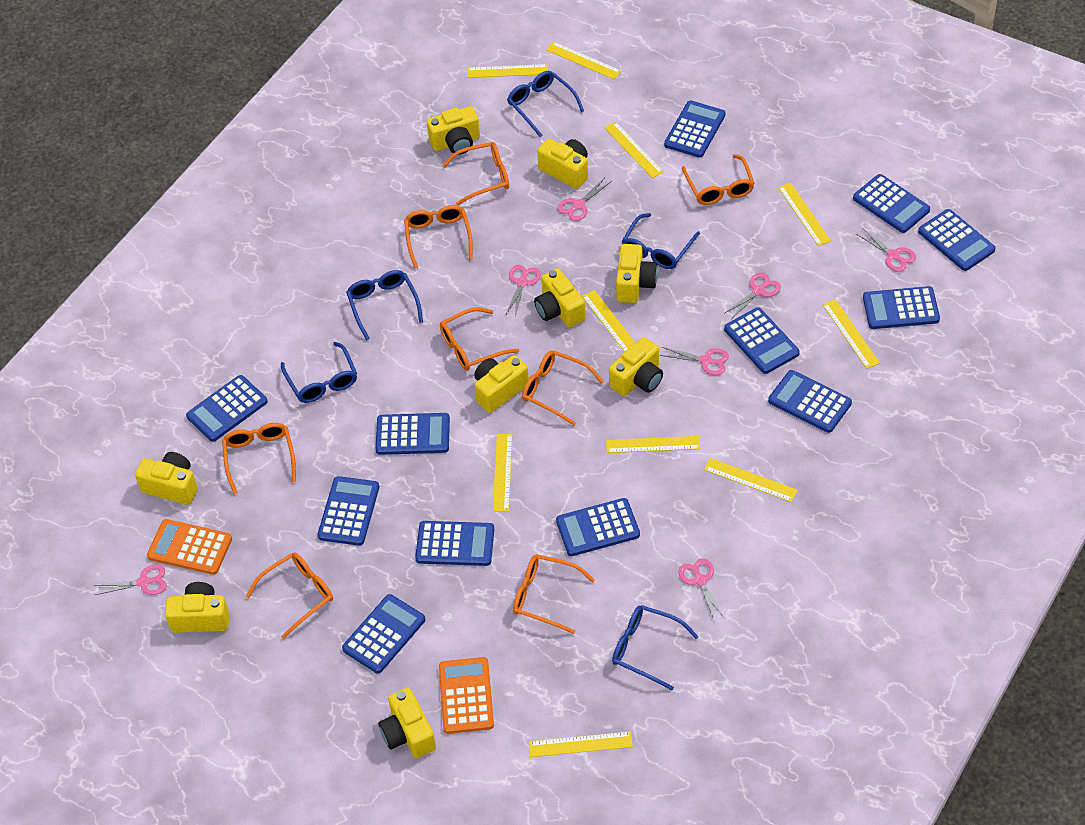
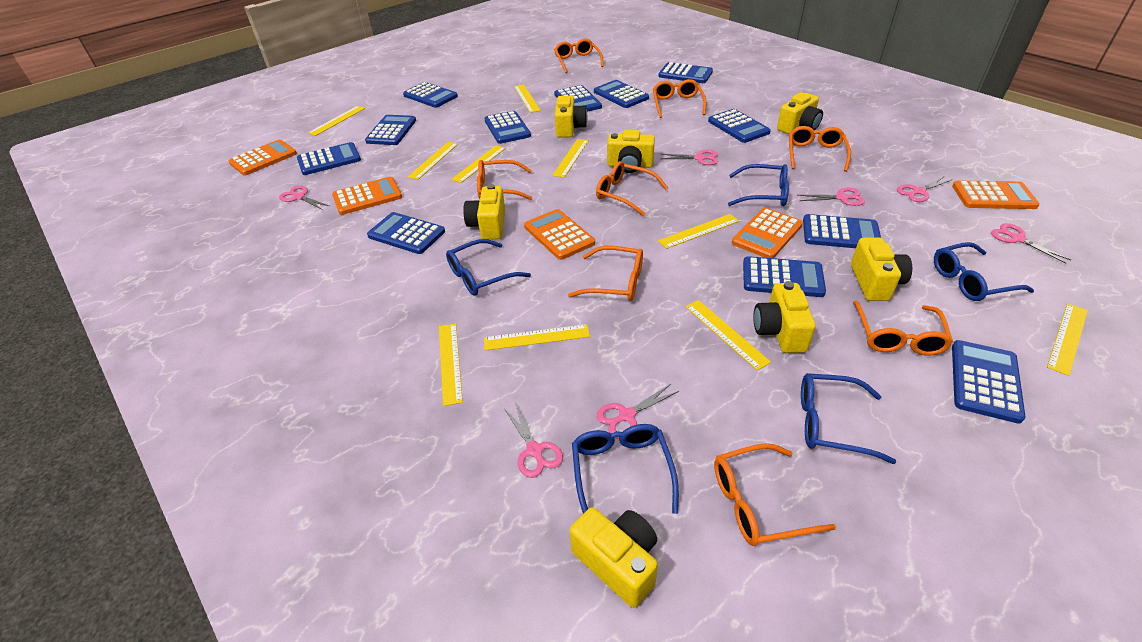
orange calculator: 2 -> 5
yellow camera: 9 -> 7

